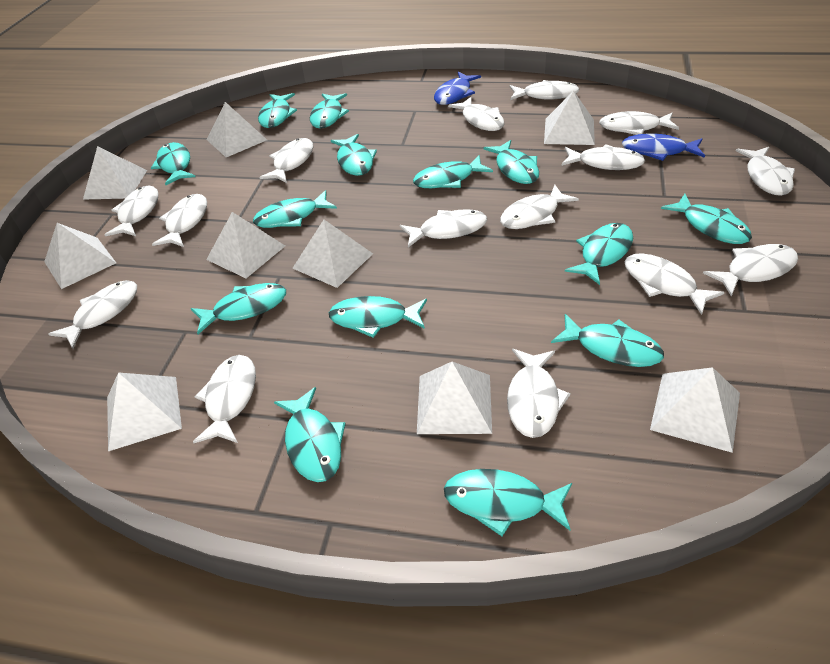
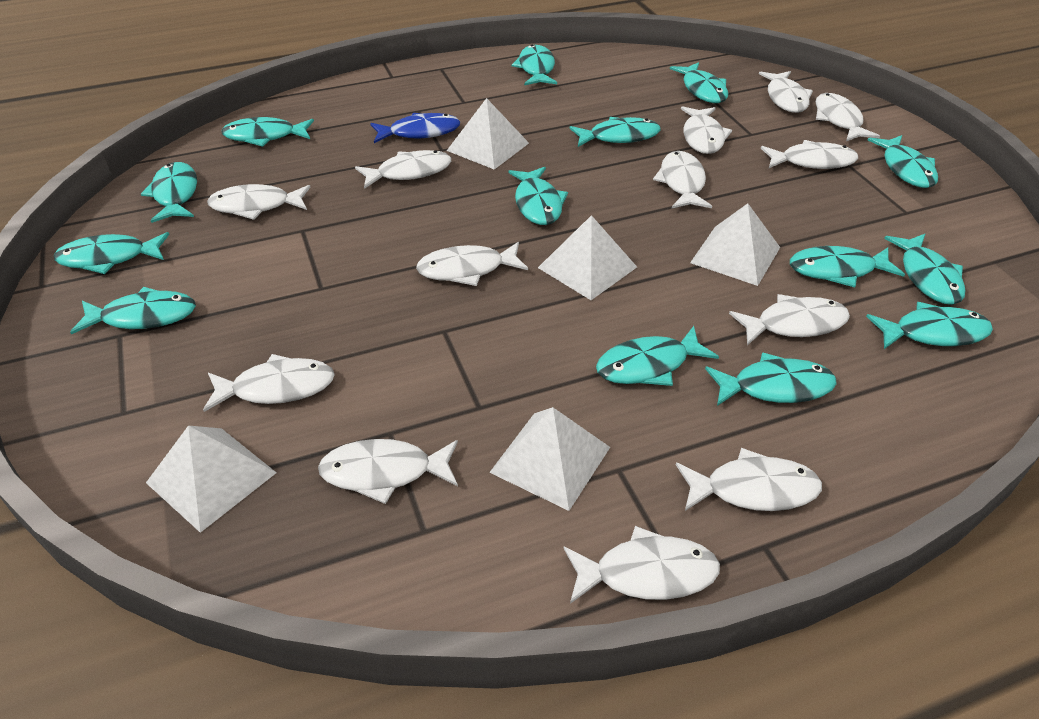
blue fish: 2 -> 1
white fish: 15 -> 13
white pyramid: 9 -> 5

